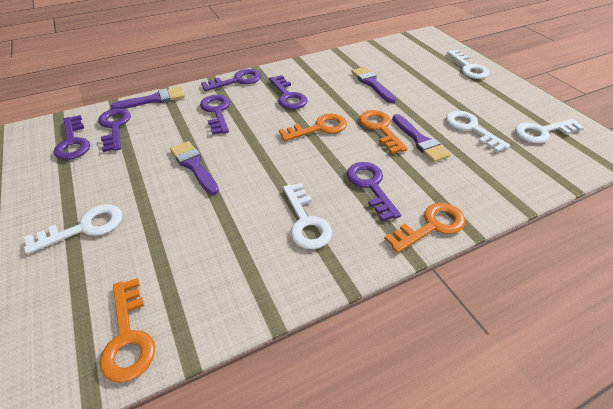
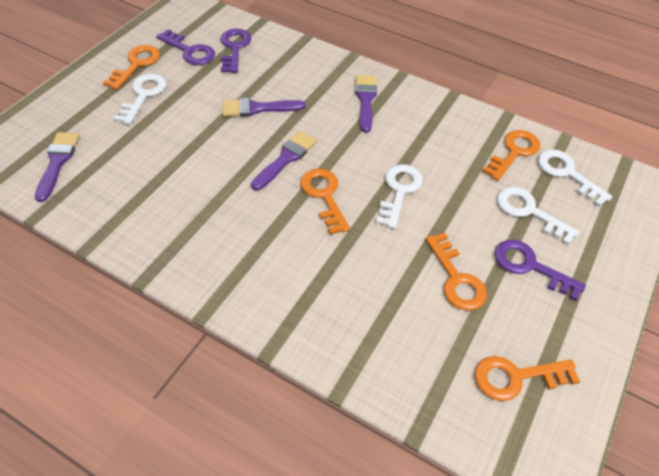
orange key: 4 -> 5
purple key: 6 -> 3
white key: 5 -> 4

